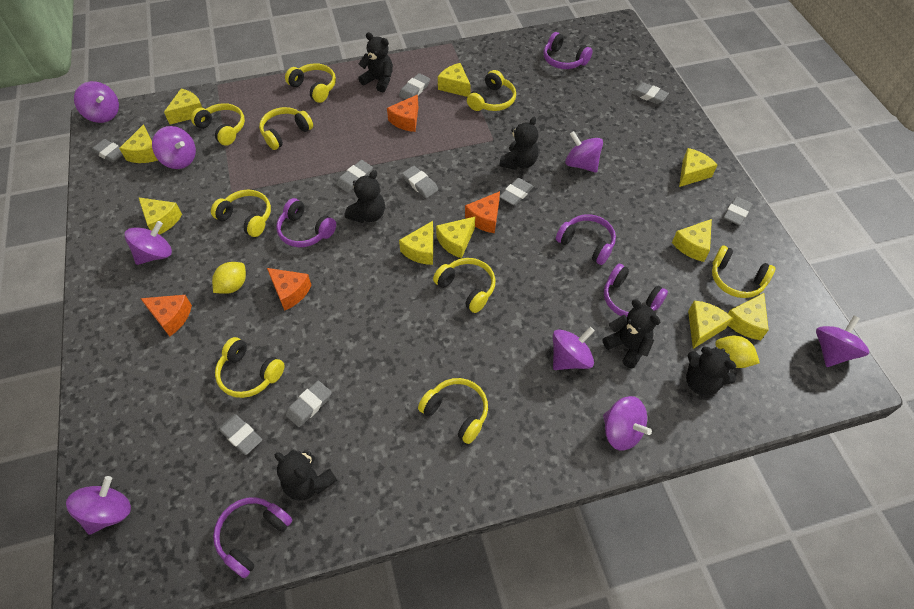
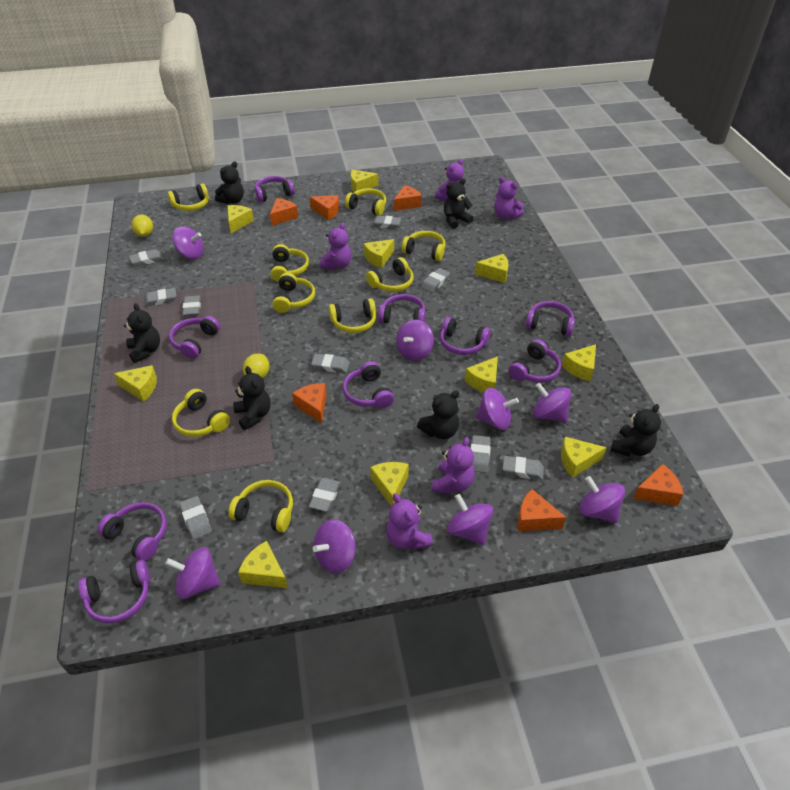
grey eraser: 9 -> 10
orange cheese: 4 -> 6
purple headphones: 5 -> 9
purple teddy bear: 0 -> 5

